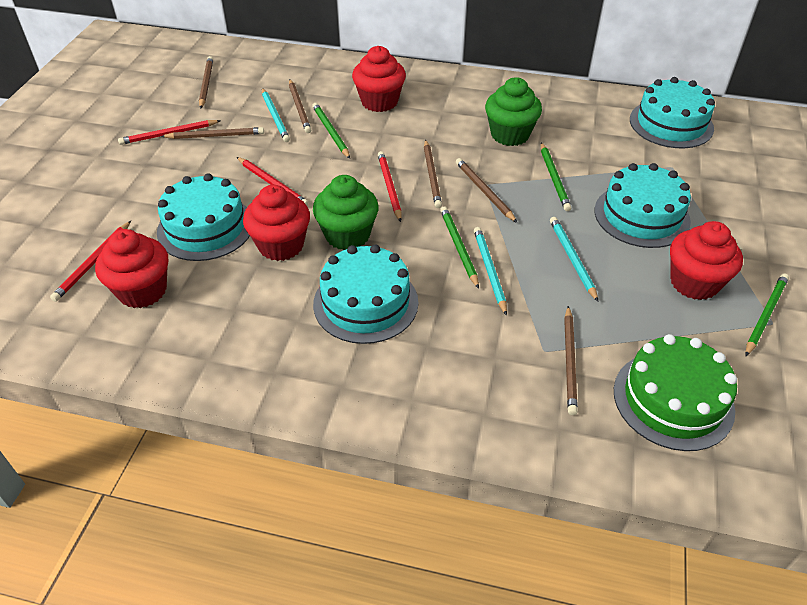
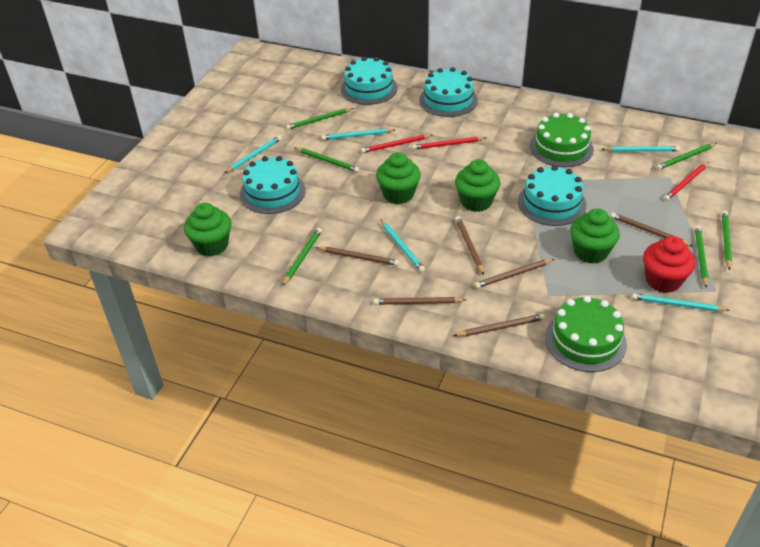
green cake: 1 -> 2
green cupcake: 2 -> 4
green pencil: 4 -> 6
red cupcake: 4 -> 1
red pencil: 4 -> 3
turquoise pencil: 3 -> 5

